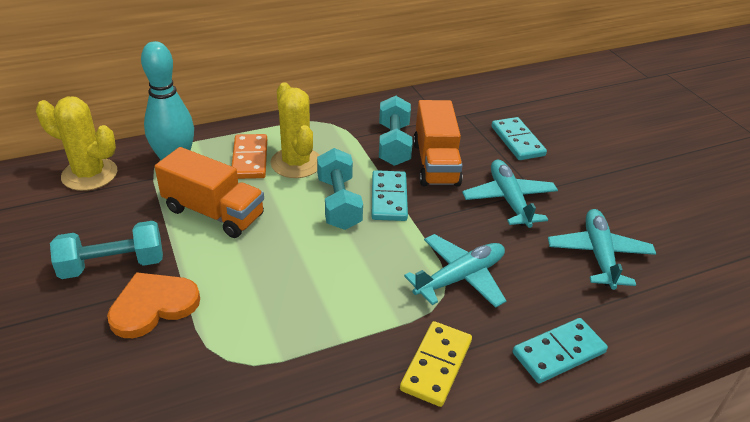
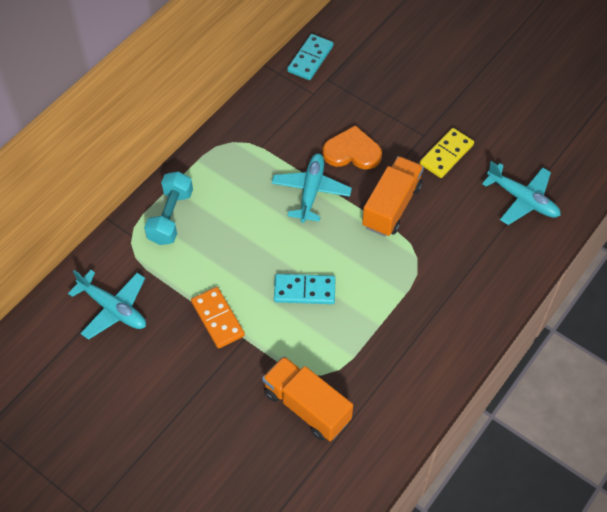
turquoise bowling pin: 1 -> 0
turquoise domino: 3 -> 2
turquoise dumbbell: 3 -> 1
yellow cactus: 2 -> 0

